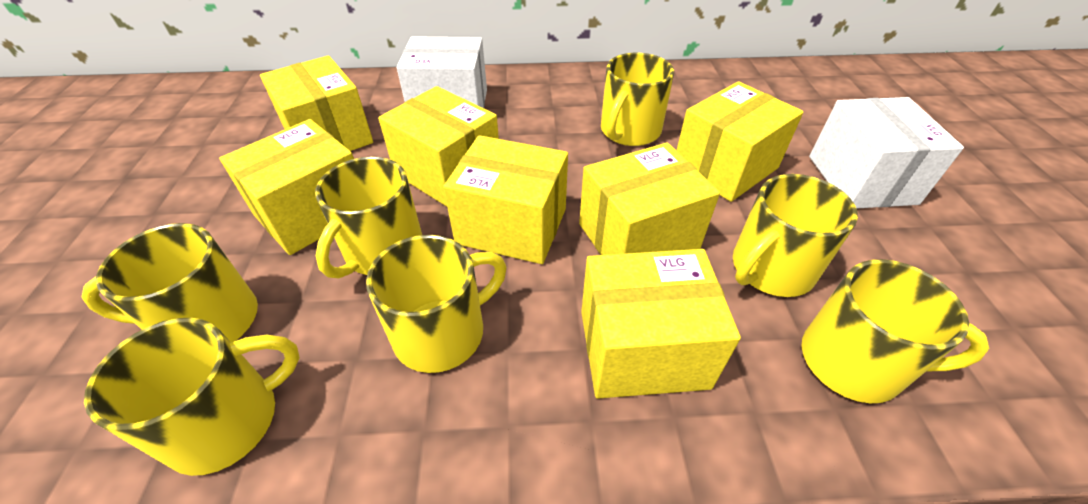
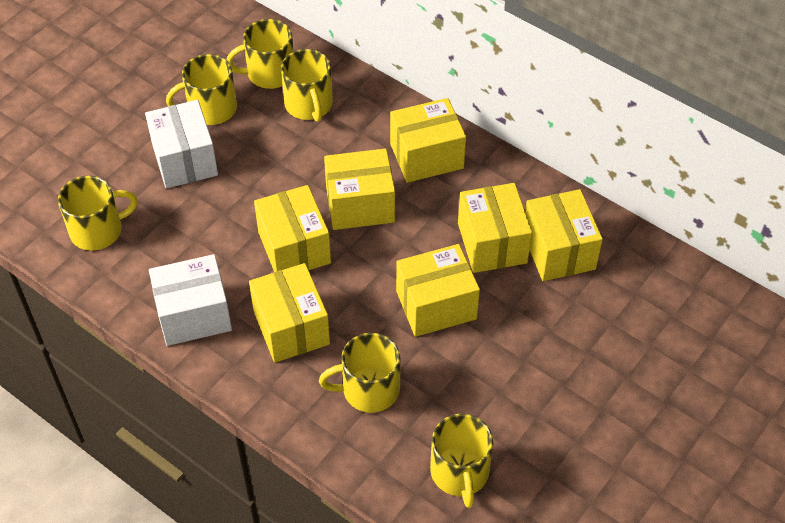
yellow mug: 7 -> 6

